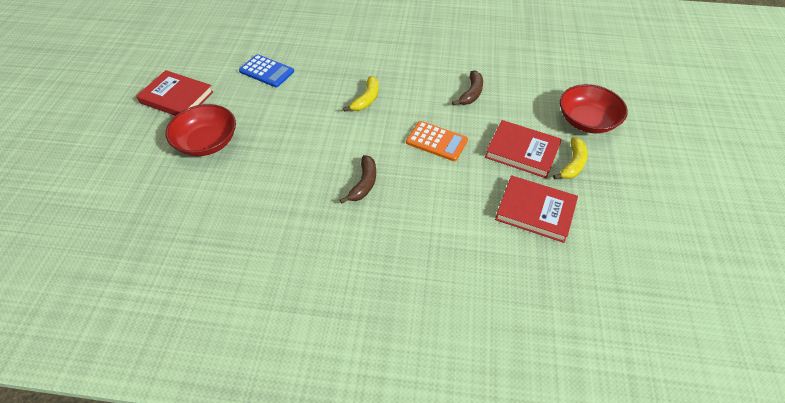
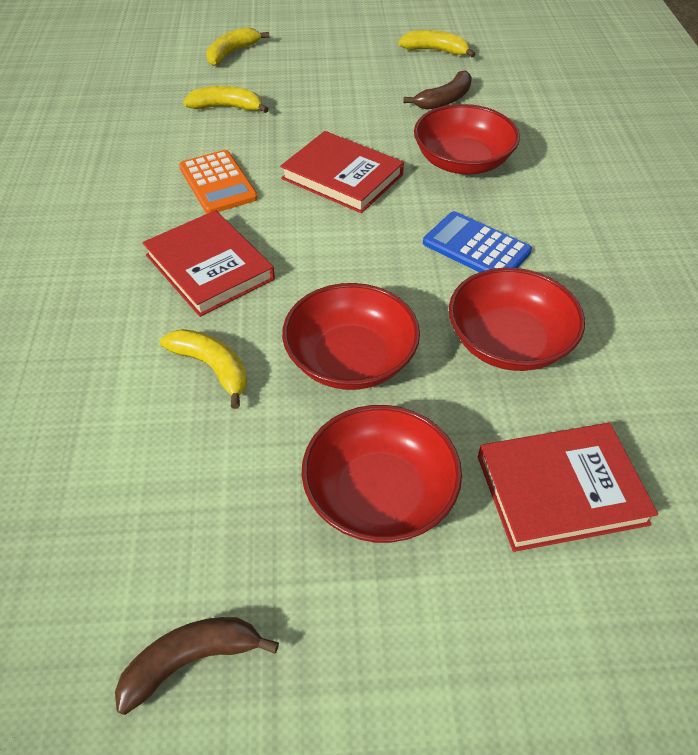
red bowl: 2 -> 4
yellow banana: 2 -> 4

